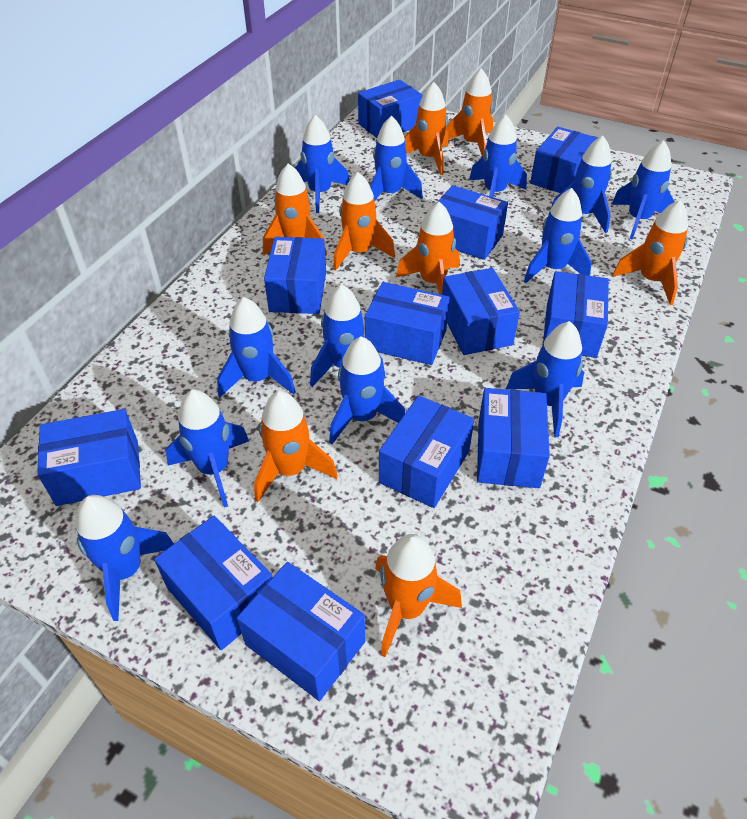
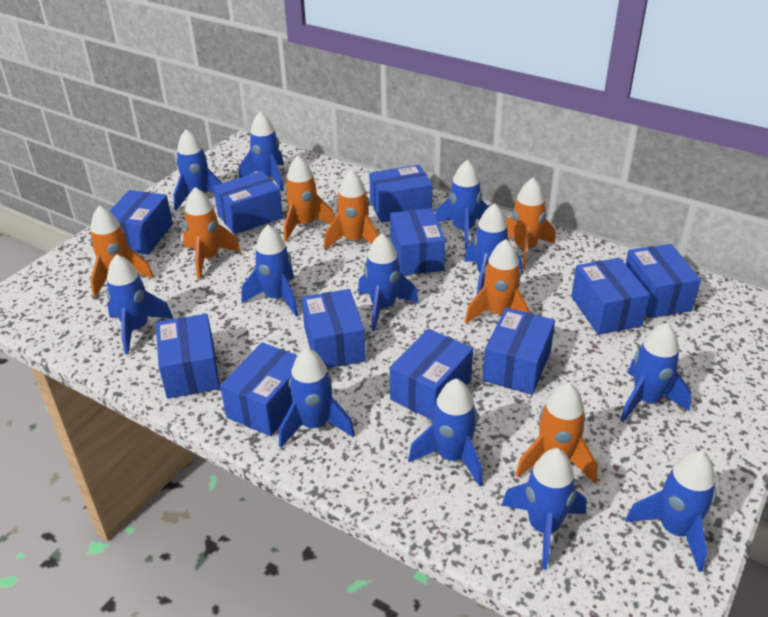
blue box: 12 -> 11
orange rocket: 8 -> 7

